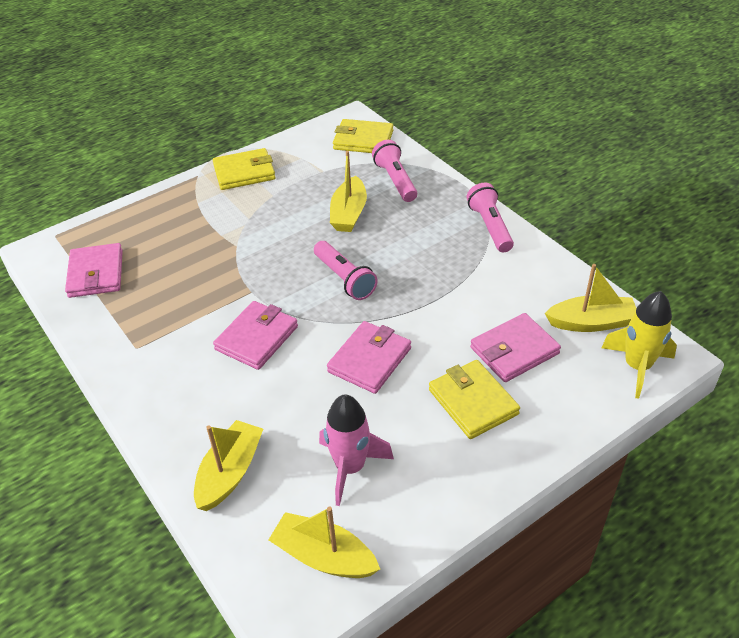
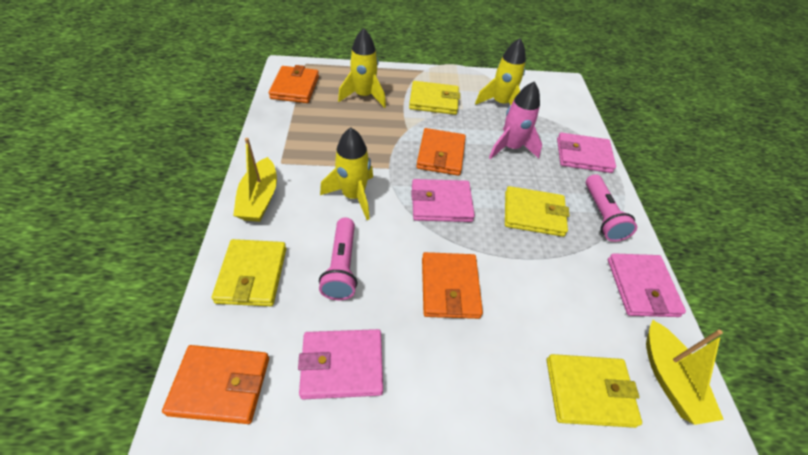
orange wallet: 0 -> 4
pink flashlight: 3 -> 2
yellow boat: 4 -> 2
yellow rocket: 1 -> 3
yellow wallet: 3 -> 4

